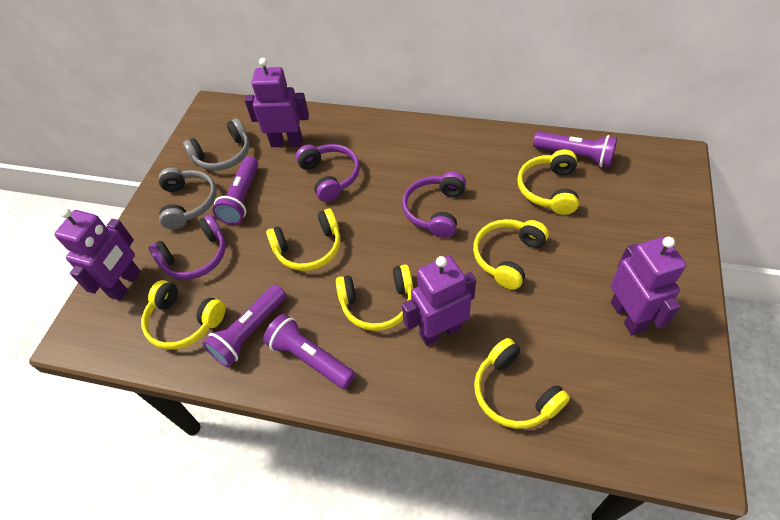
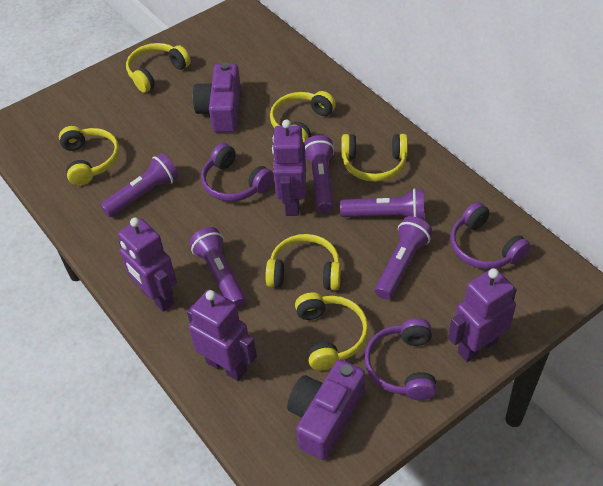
grey headphones: 2 -> 0
purple camera: 0 -> 2
purple flashlight: 4 -> 5

